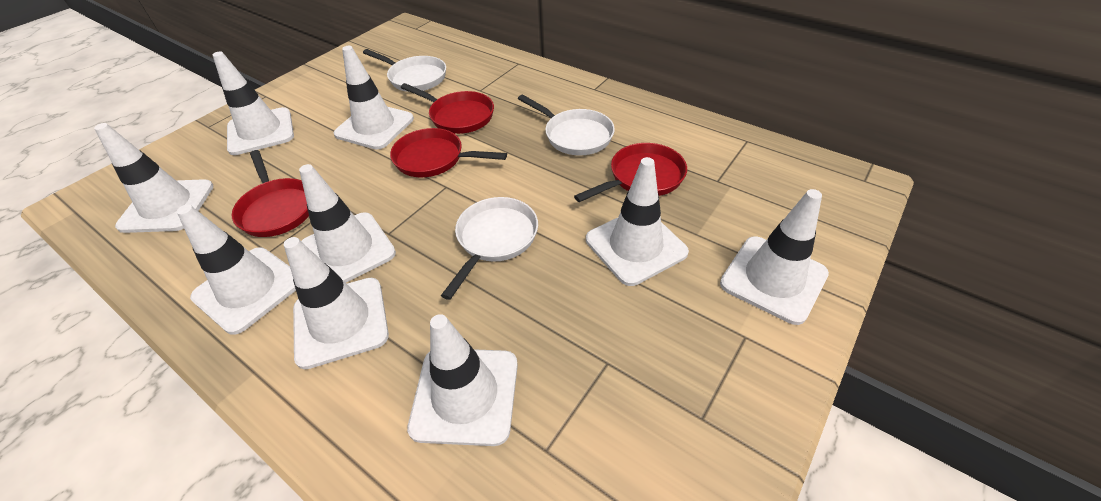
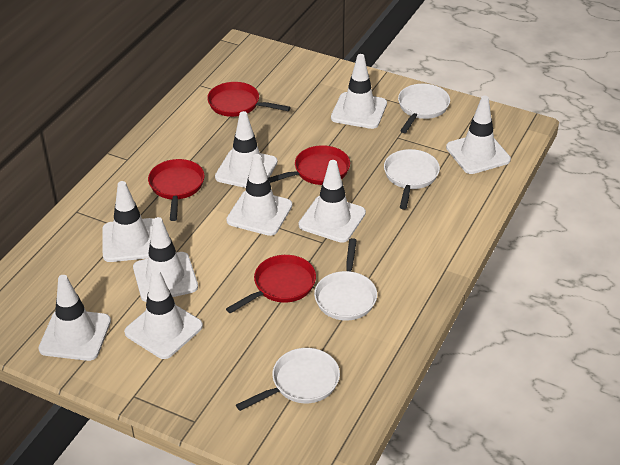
white pan: 3 -> 4

